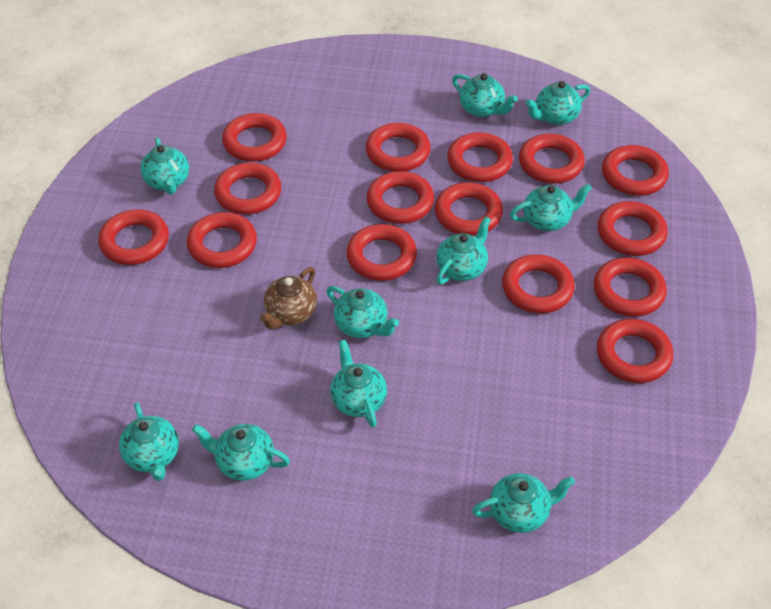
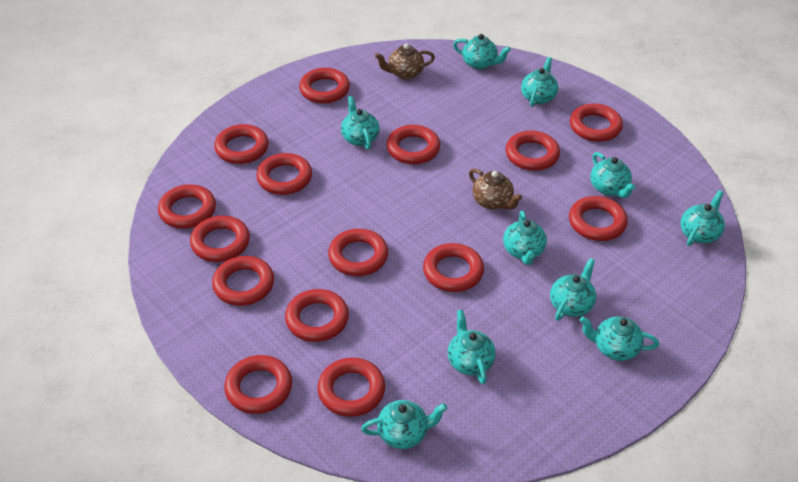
brown teapot: 1 -> 2

